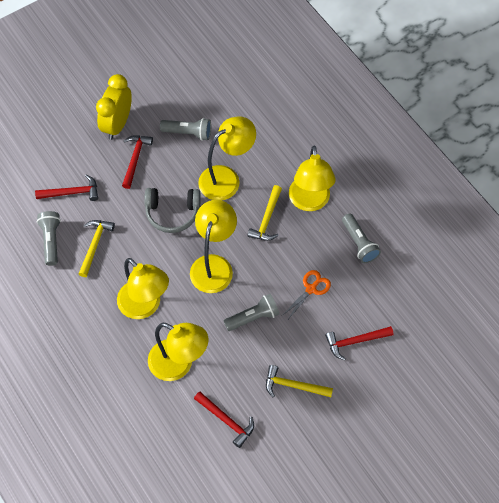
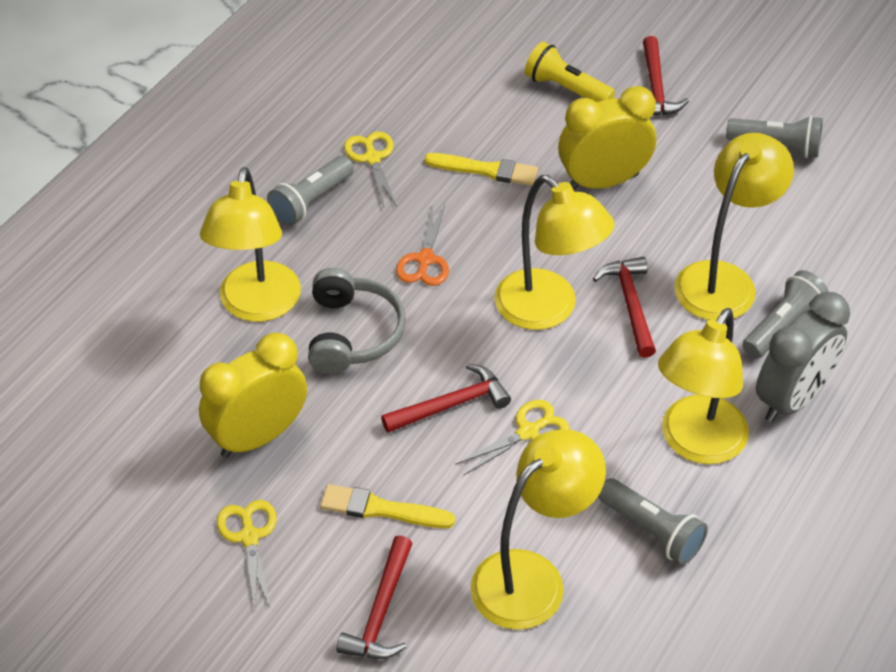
grey clock: 0 -> 1
yellow brush: 0 -> 2
yellow clock: 1 -> 2
yellow flashlight: 0 -> 1
yellow hammer: 3 -> 0
yellow scissors: 0 -> 3

